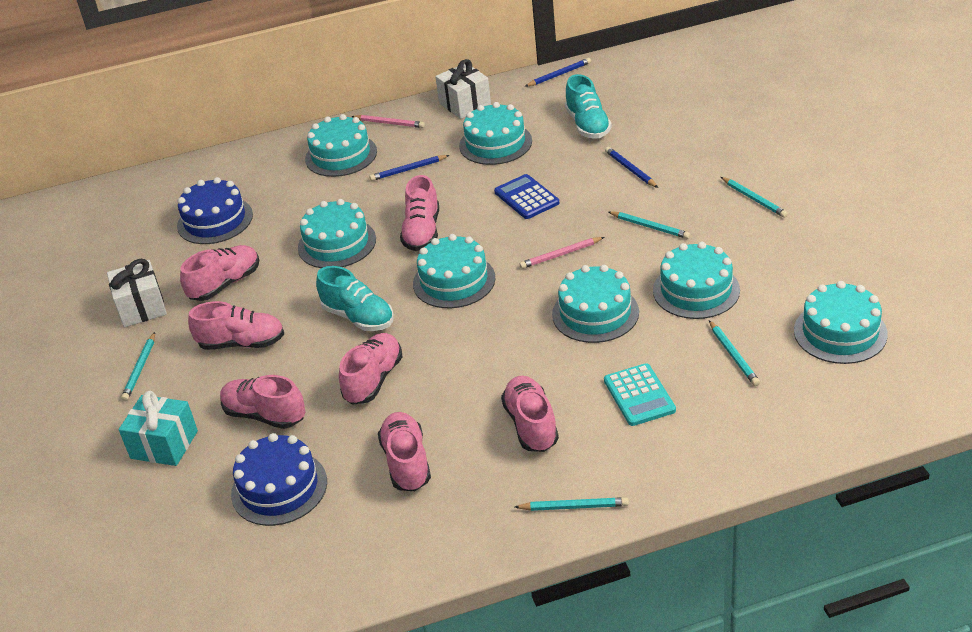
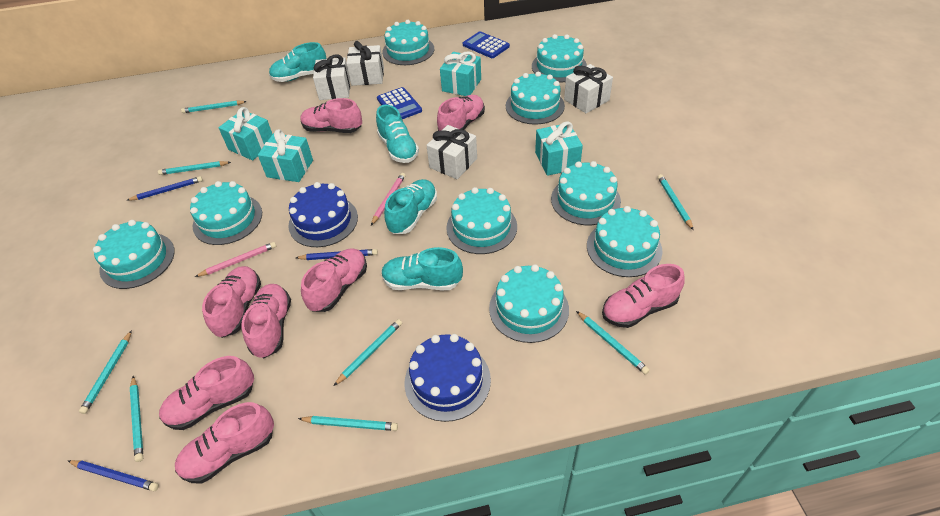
blue calculator: 1 -> 2
pink shoe: 7 -> 8
turquoise cake: 7 -> 9
turquoise calculator: 1 -> 0
turquoise gift: 1 -> 4
turquoise pencil: 5 -> 8
turquoise shoe: 2 -> 4
white gift: 2 -> 4

